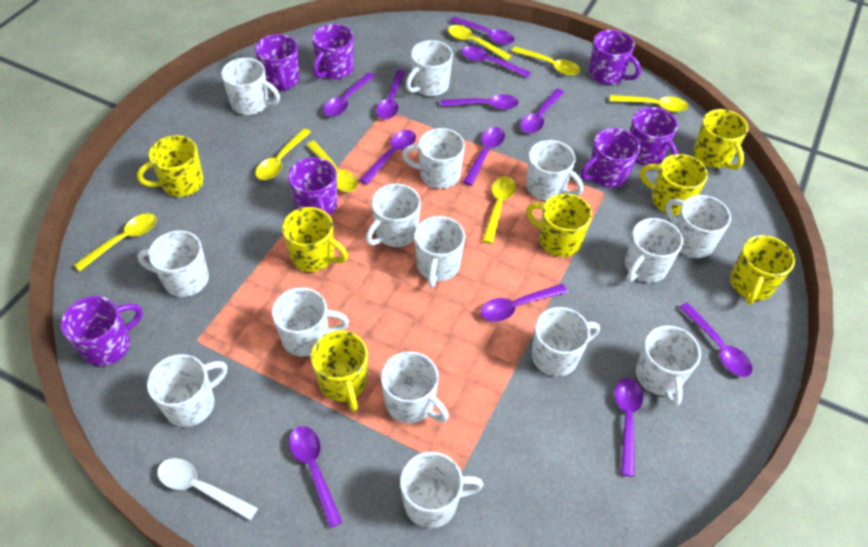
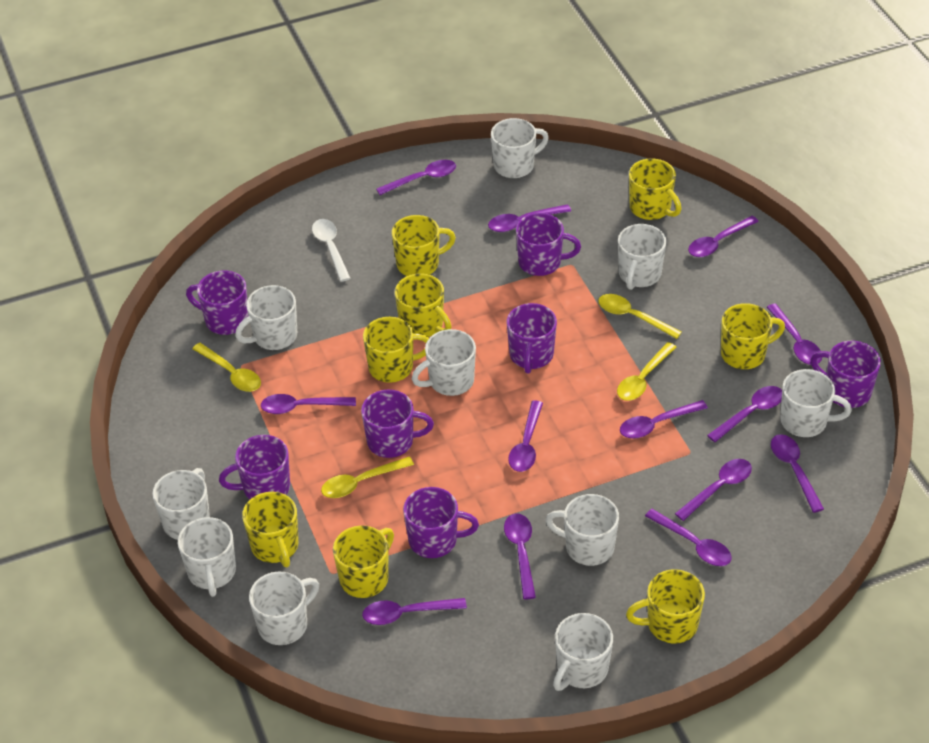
purple spoon: 12 -> 13
white mug: 15 -> 10
yellow mug: 7 -> 8
yellow spoon: 7 -> 4

